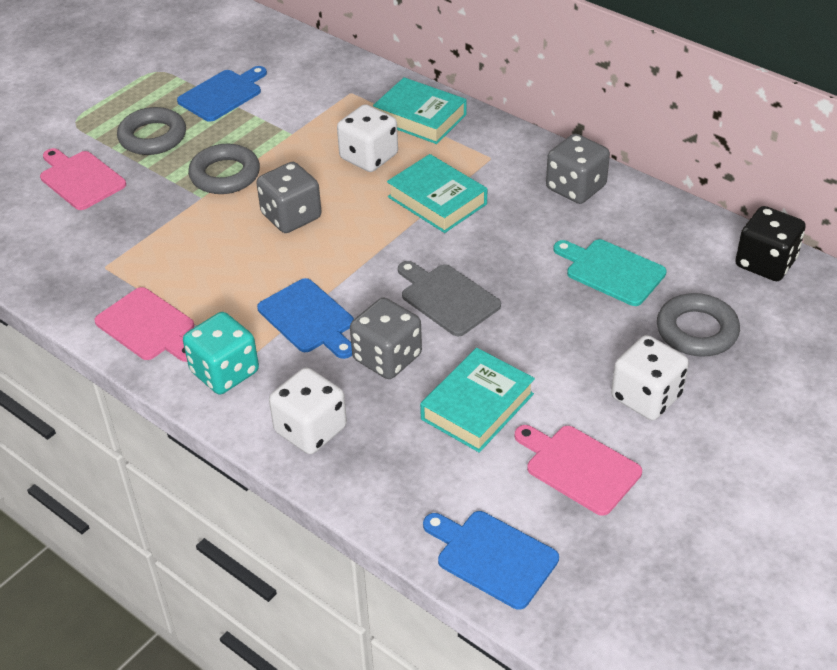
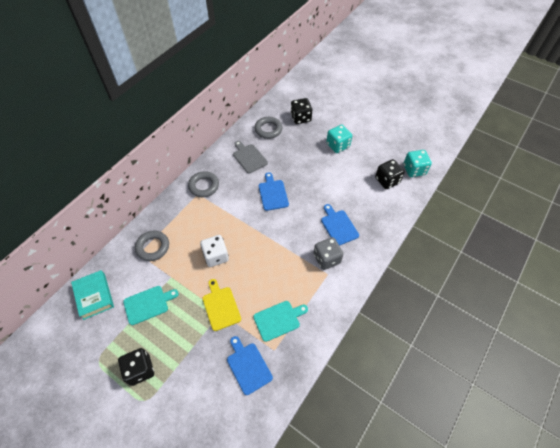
black dice: 1 -> 3
grey dice: 3 -> 1
pink cutting board: 3 -> 0
turquoise book: 3 -> 1
turquoise cutting board: 1 -> 2
turquoise dice: 1 -> 2
white dice: 3 -> 1
yellow cutting board: 0 -> 1

